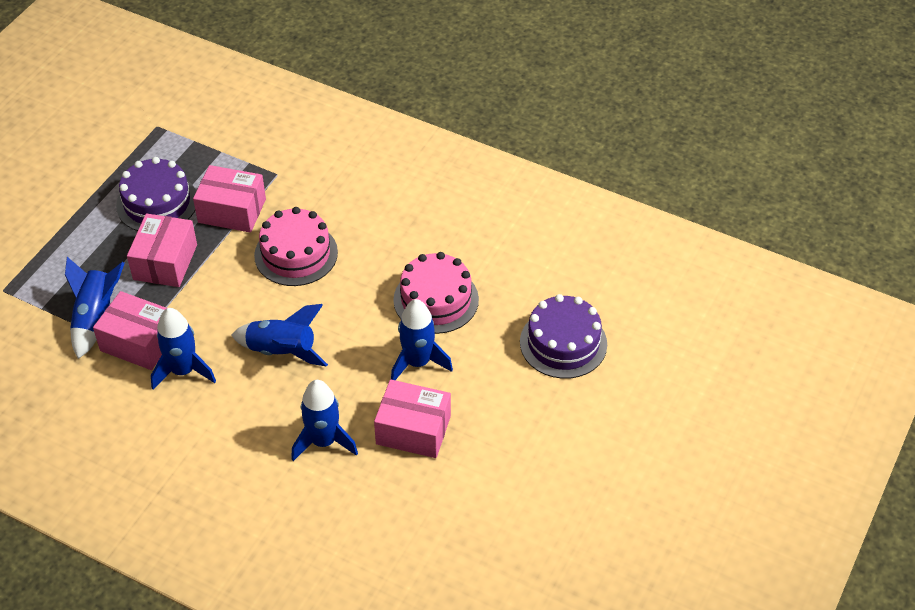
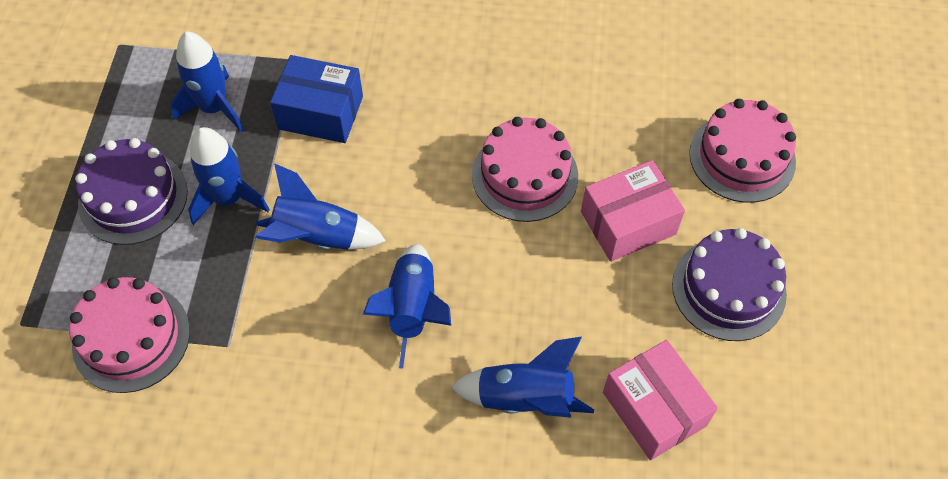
blue box: 0 -> 1
pink box: 4 -> 2
pink cake: 2 -> 3

